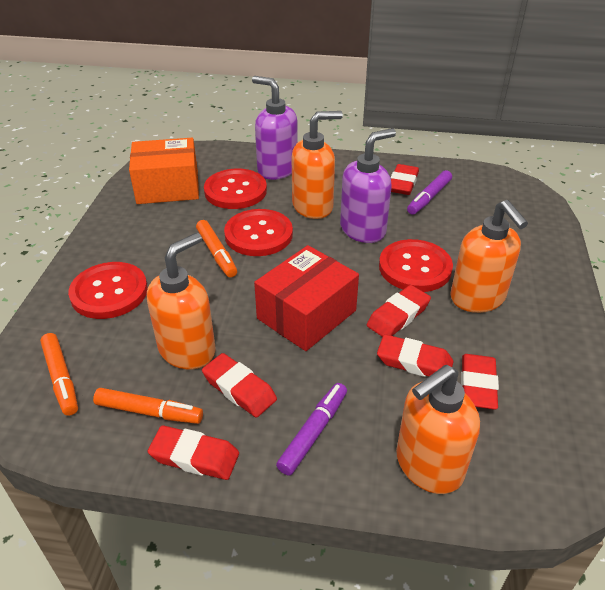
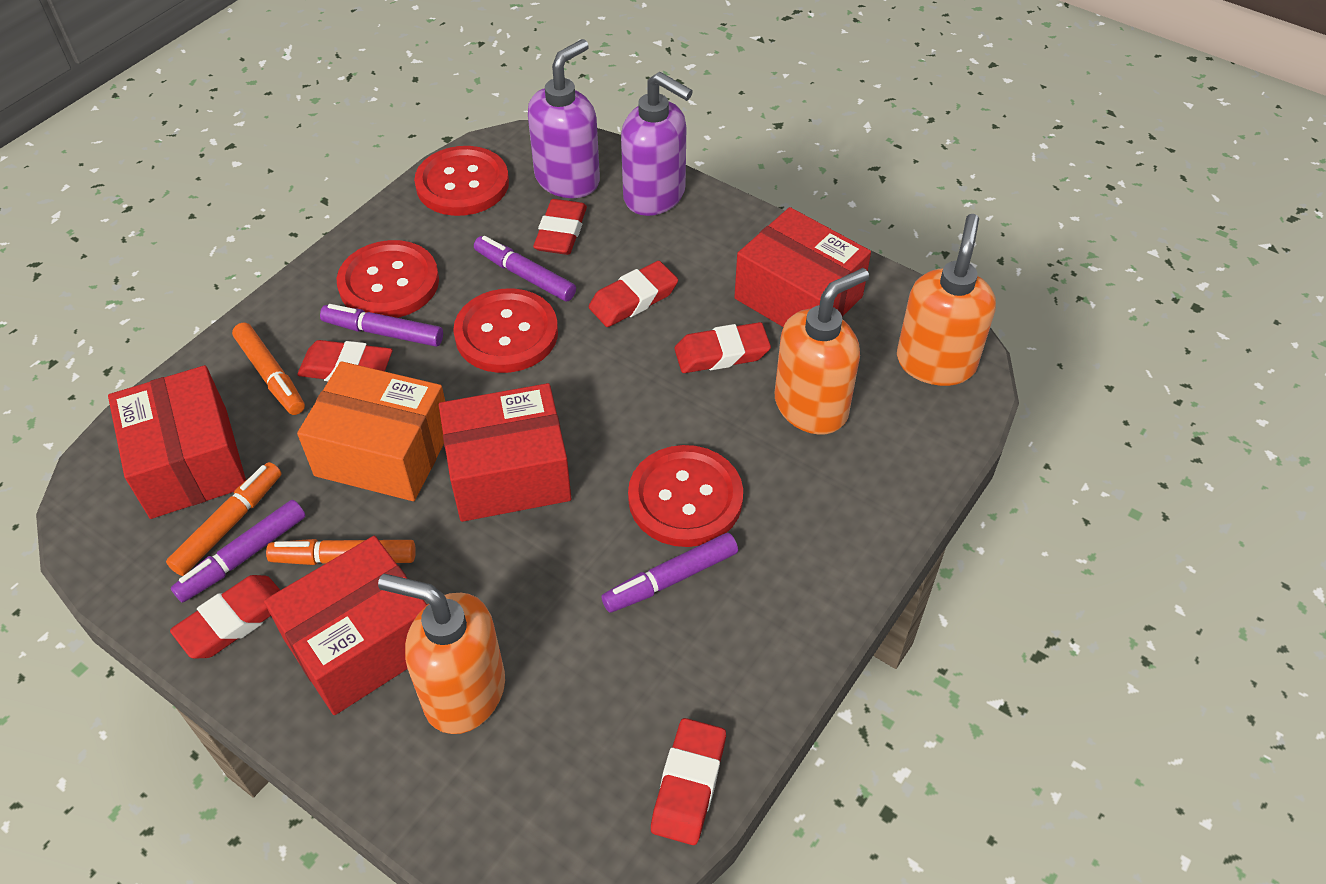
orange soap dispenser: 4 -> 3
purple marker: 2 -> 4
red box: 1 -> 4

